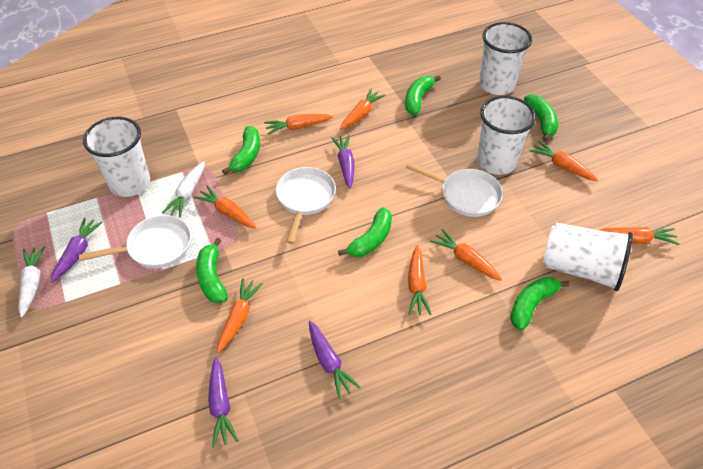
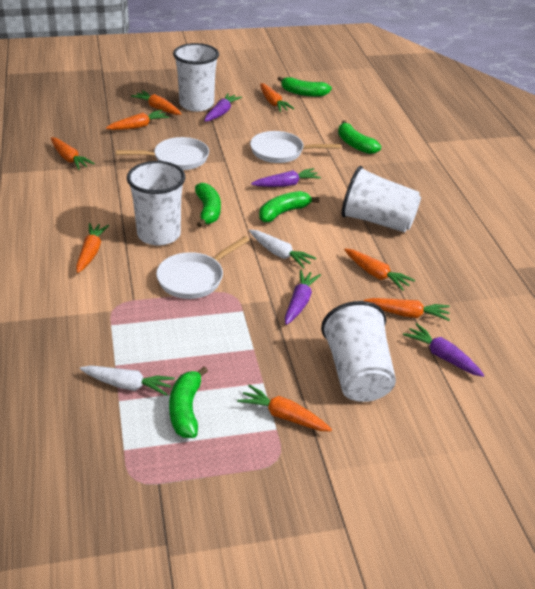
green banana: 6 -> 5

